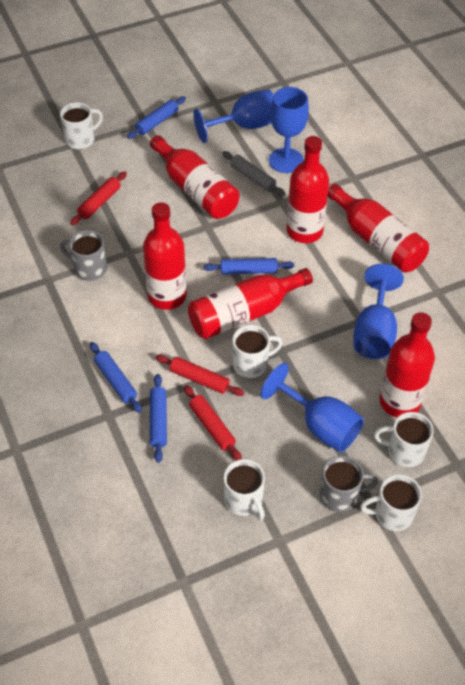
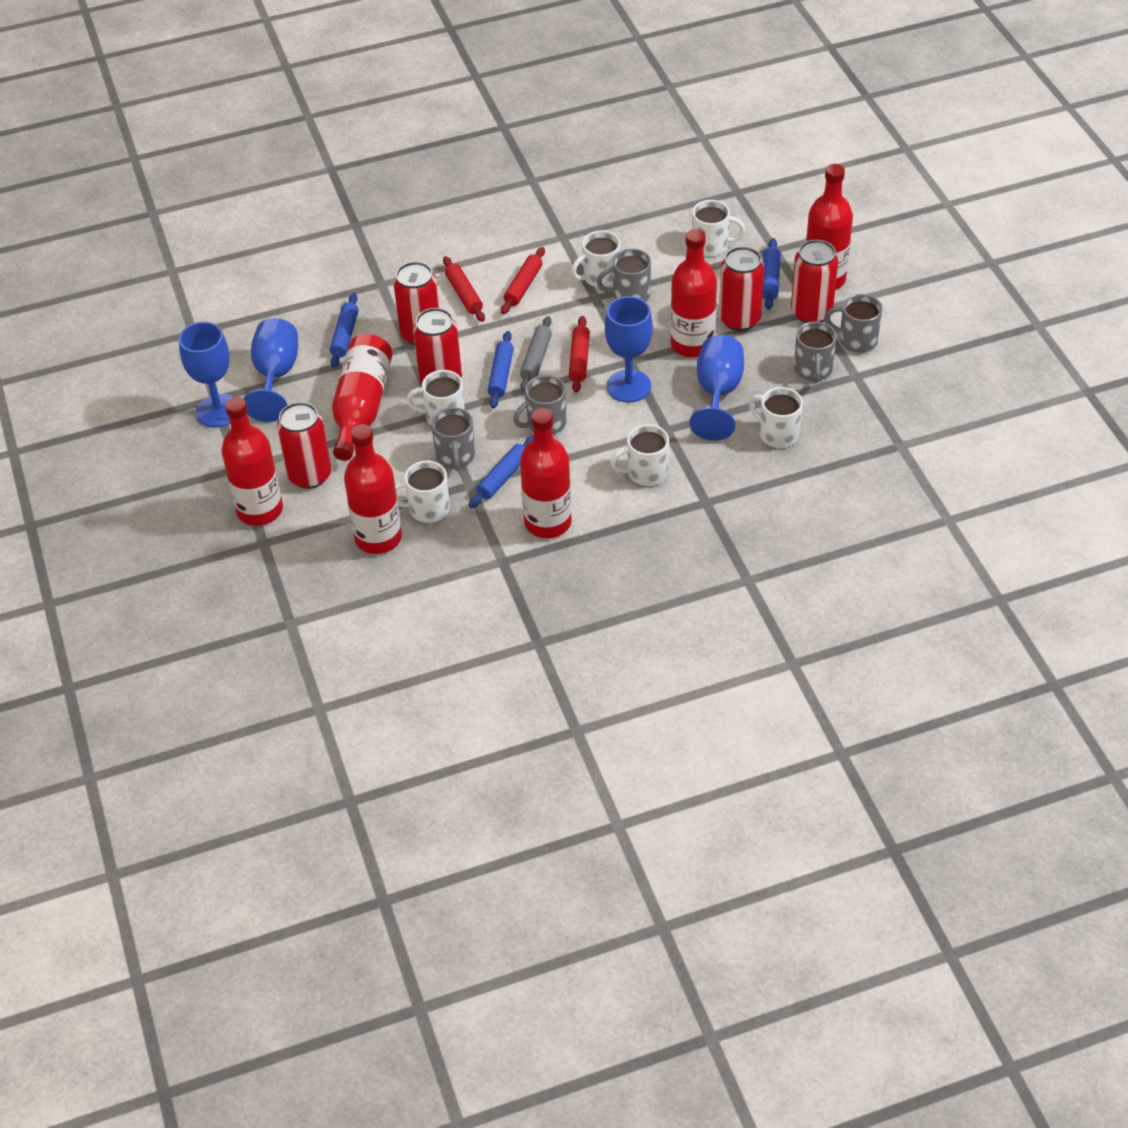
grey mug: 2 -> 5
red can: 0 -> 5
white mug: 5 -> 6

